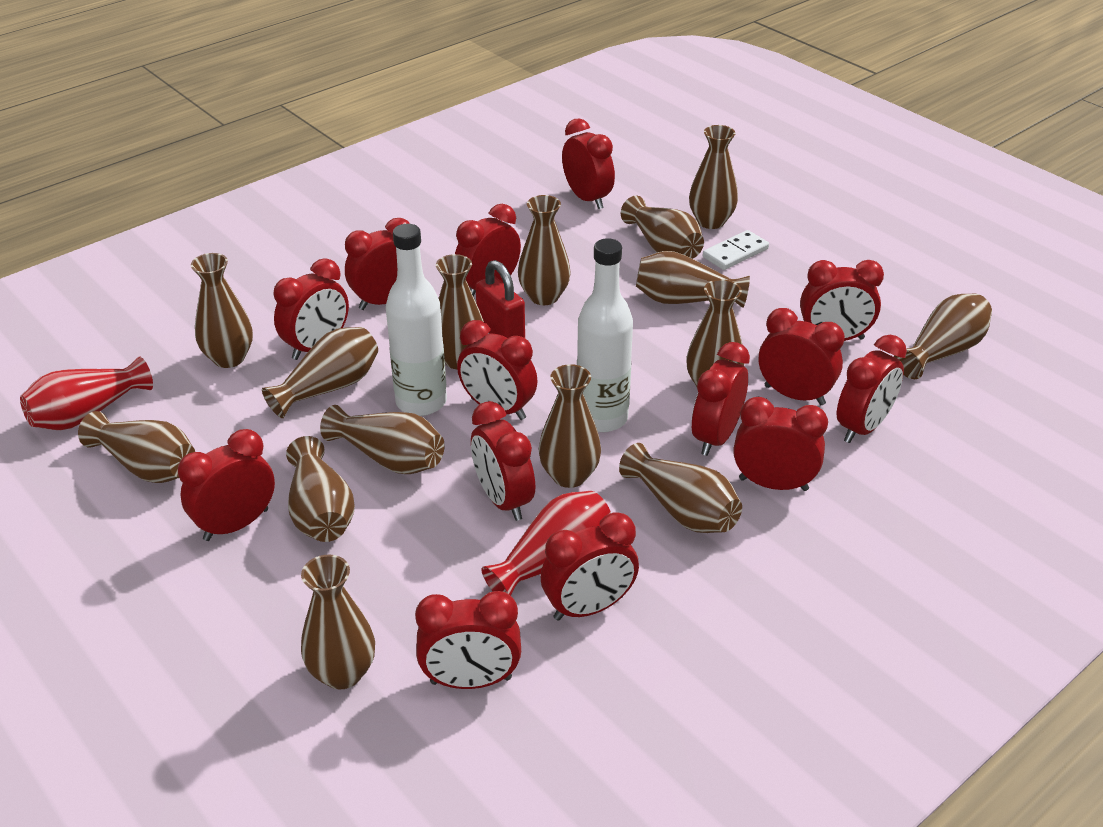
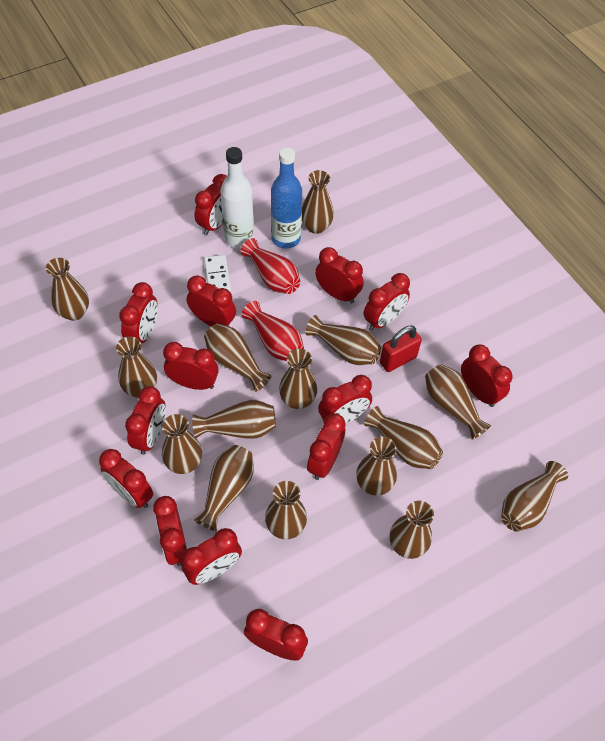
blue bottle: 0 -> 1
white bottle: 2 -> 1

